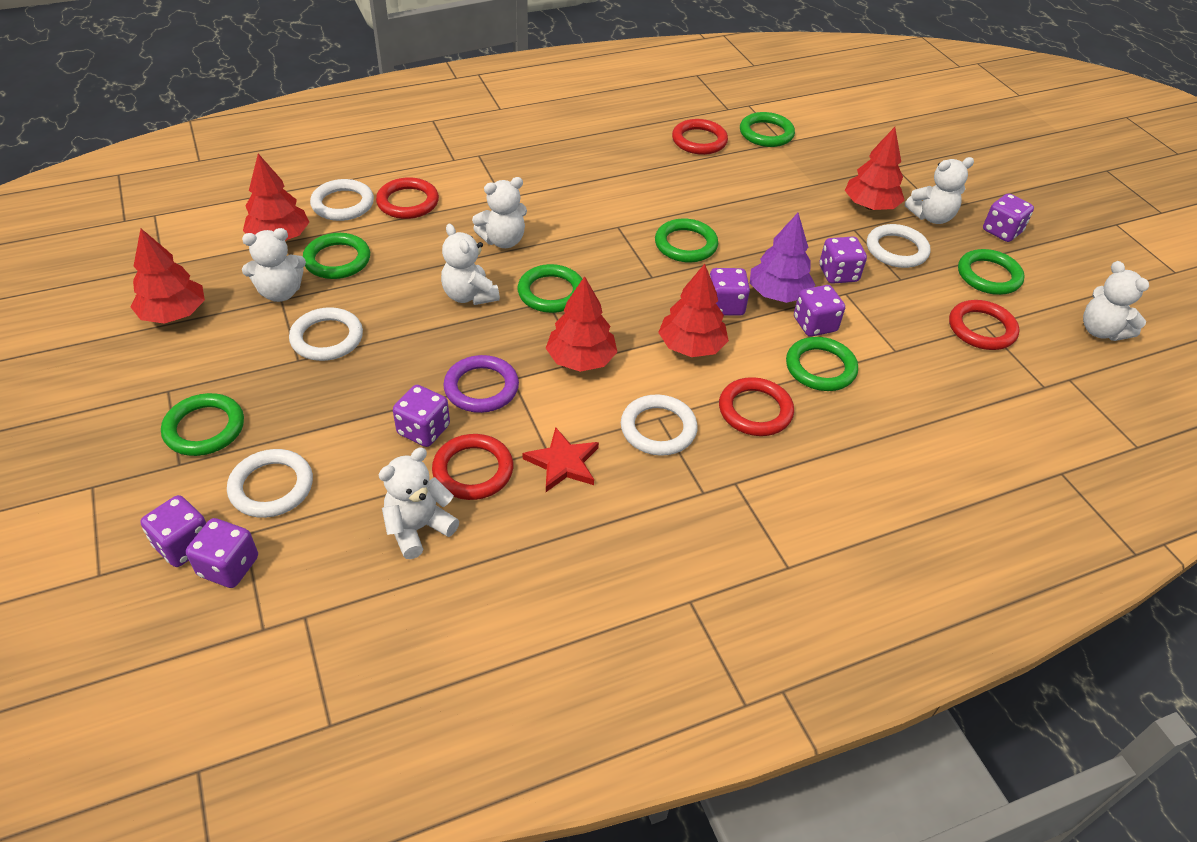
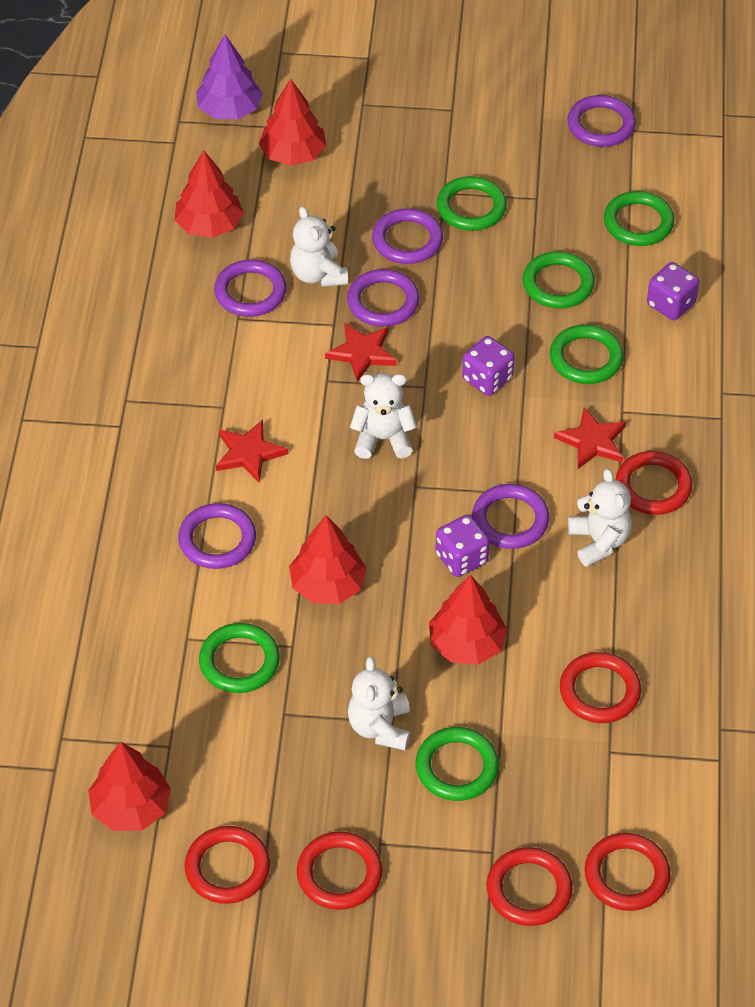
green ring: 7 -> 6
purple dice: 7 -> 3
purple ring: 1 -> 6
red ring: 5 -> 6
red star: 1 -> 3
white ring: 5 -> 0
white teddy bear: 6 -> 4

